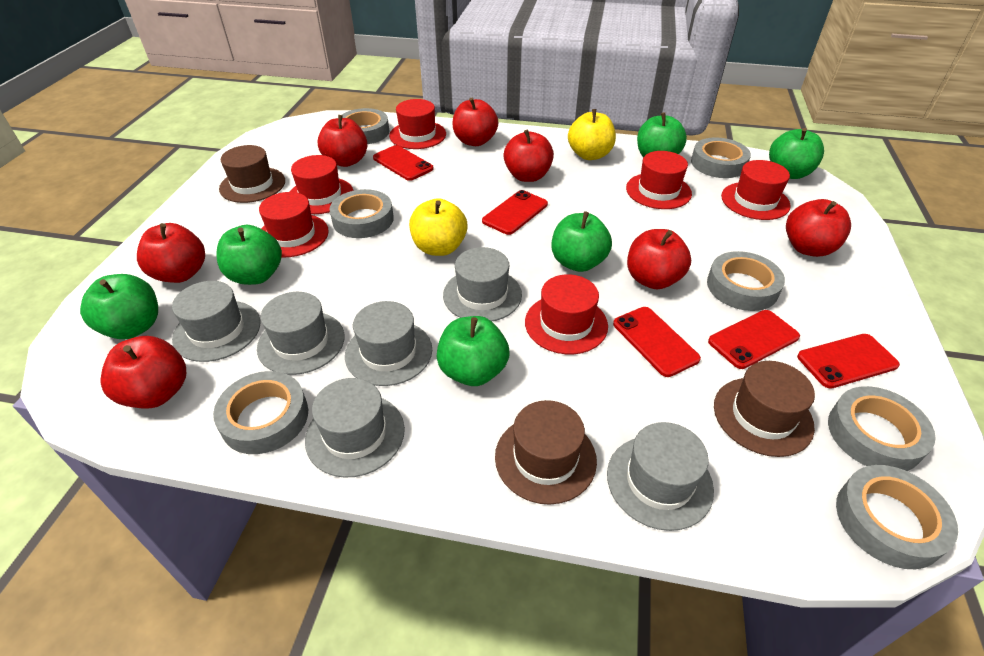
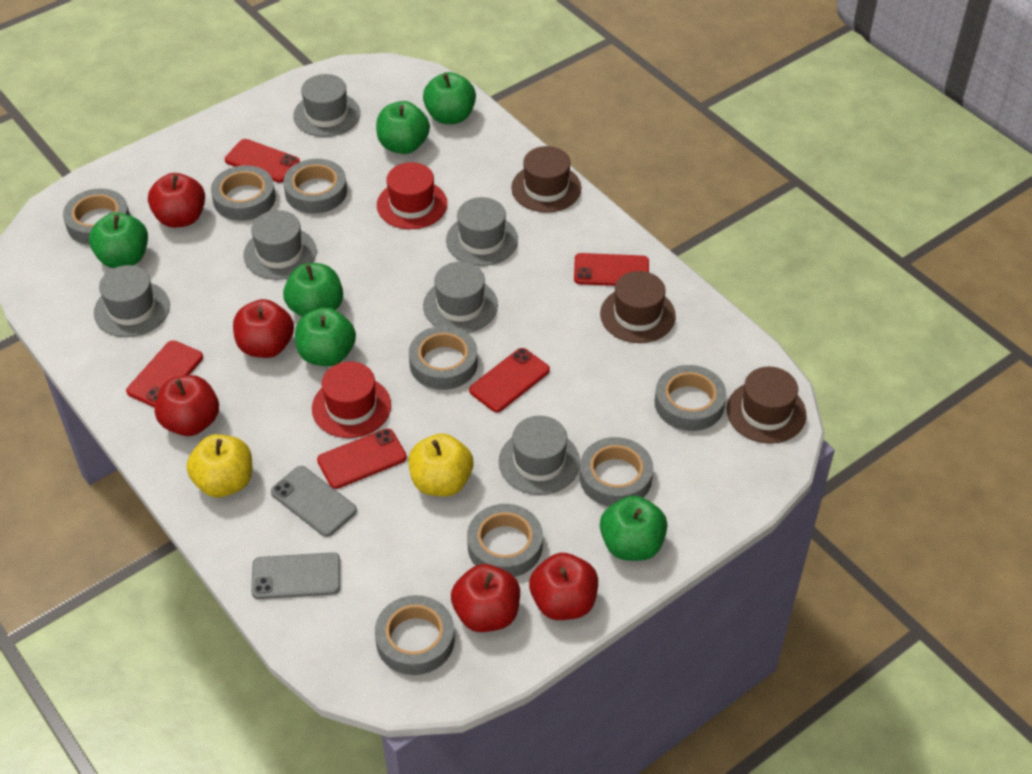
grey phone: 0 -> 2
grey tape: 7 -> 8
red apple: 7 -> 5
red hat: 6 -> 2

